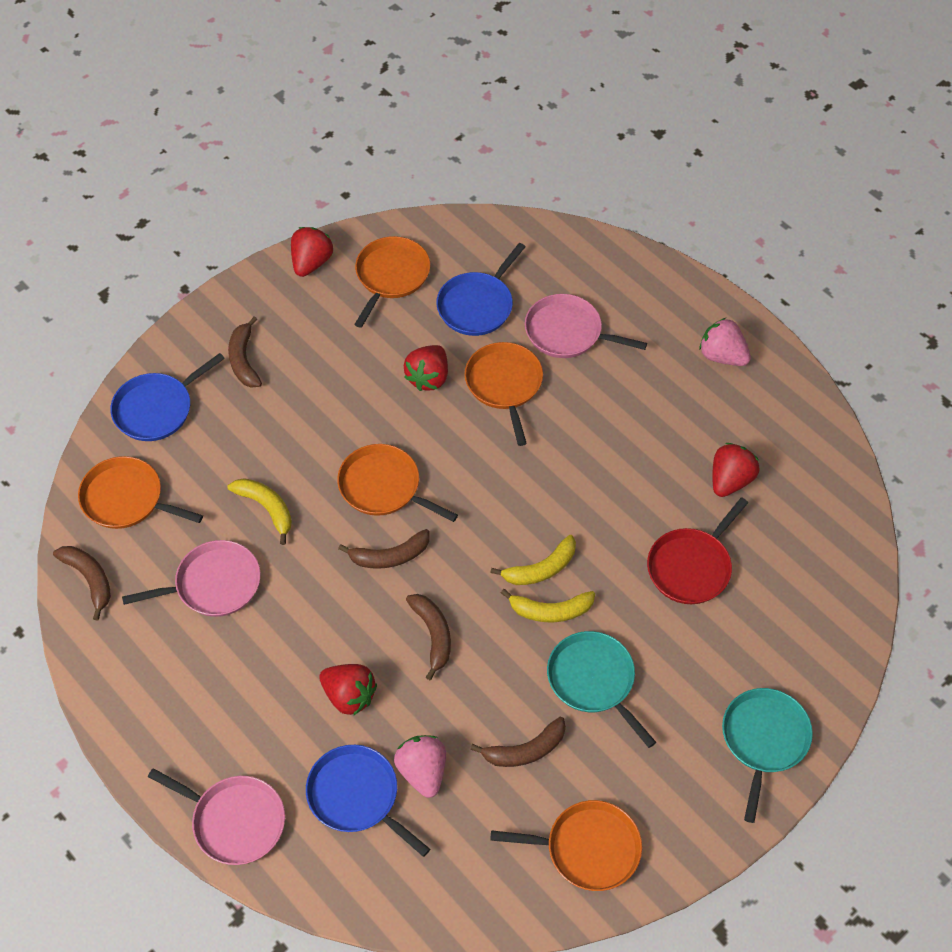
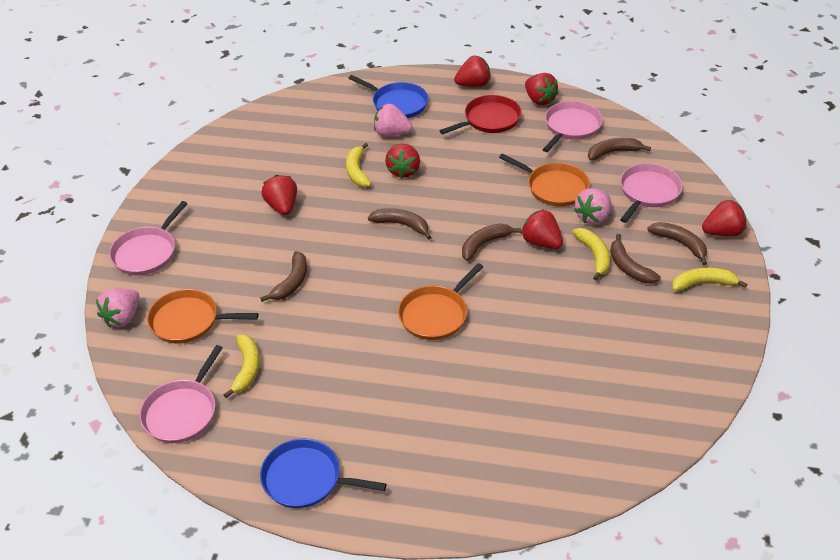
blue pan: 3 -> 2
brown banana: 5 -> 6
orange pan: 5 -> 3
pink pan: 3 -> 4
pink strawberry: 2 -> 3
red strawberry: 4 -> 6
turquoise pan: 2 -> 0
yellow banana: 3 -> 4

